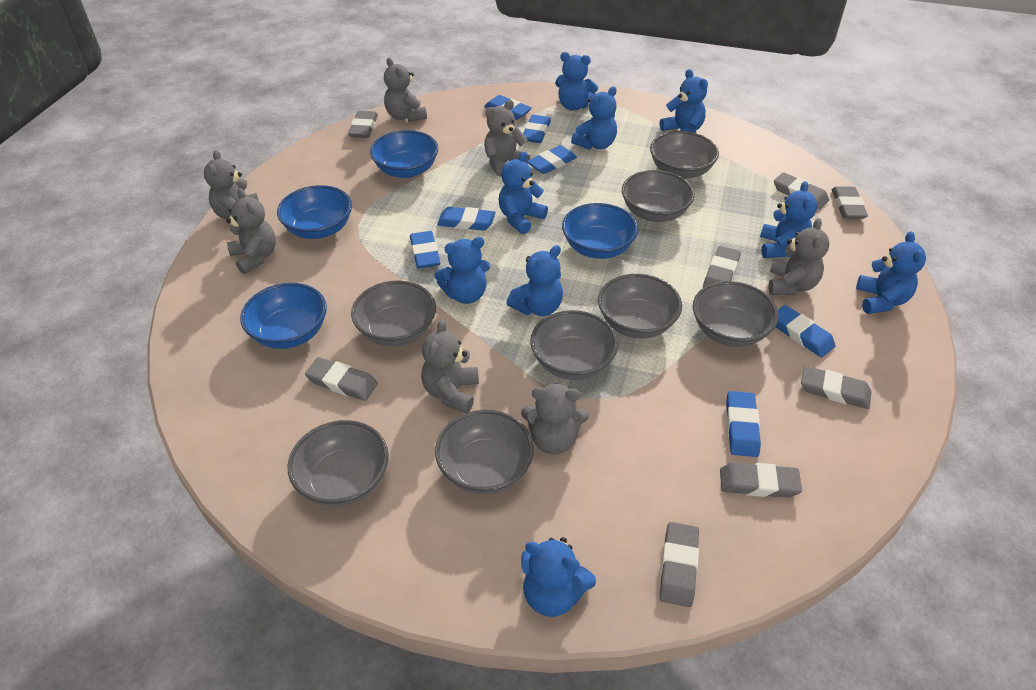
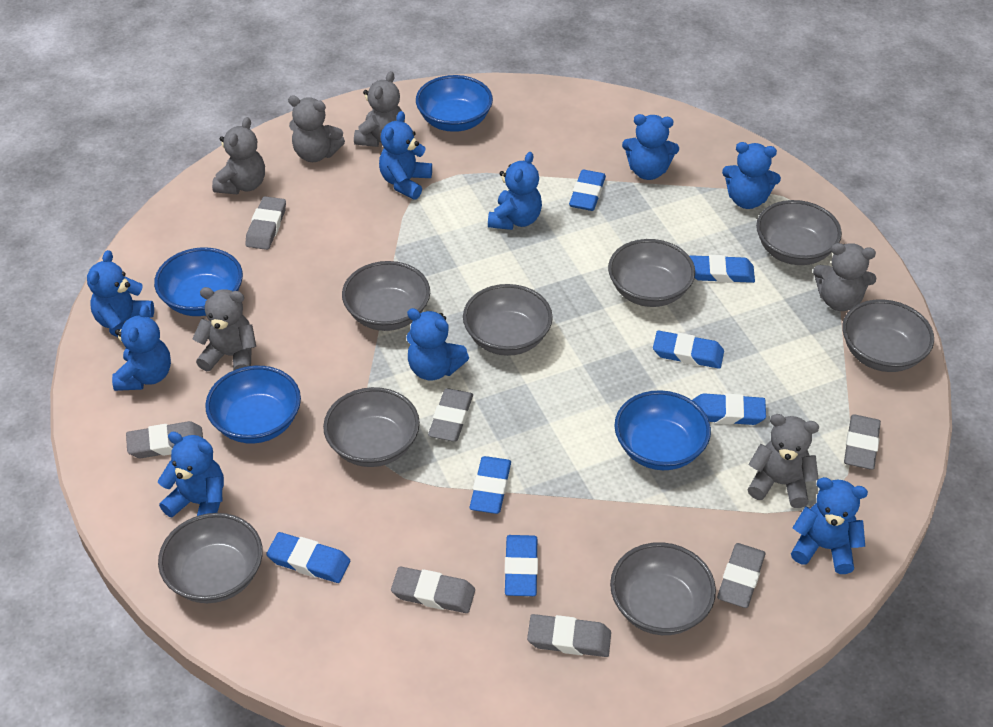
grey eraser: 8 -> 7
grey teddy bear: 7 -> 6

